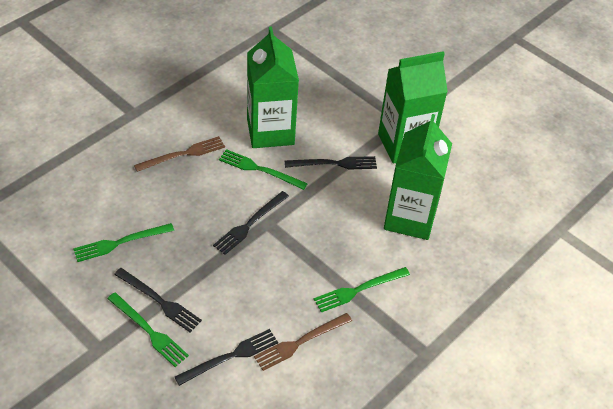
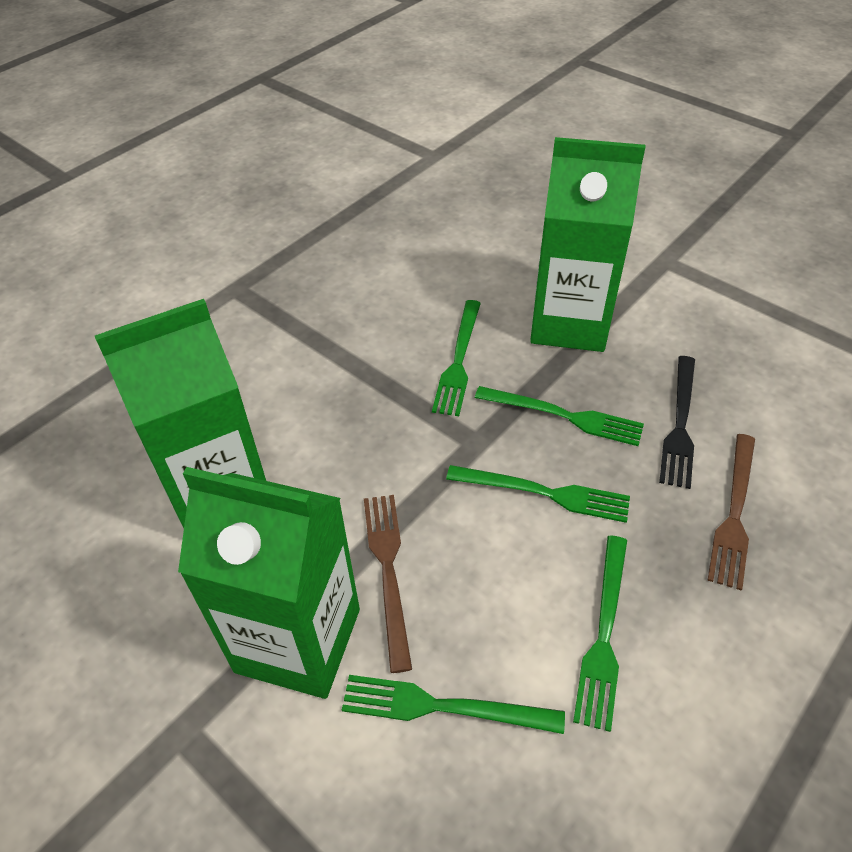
black fork: 4 -> 1
green fork: 4 -> 5

